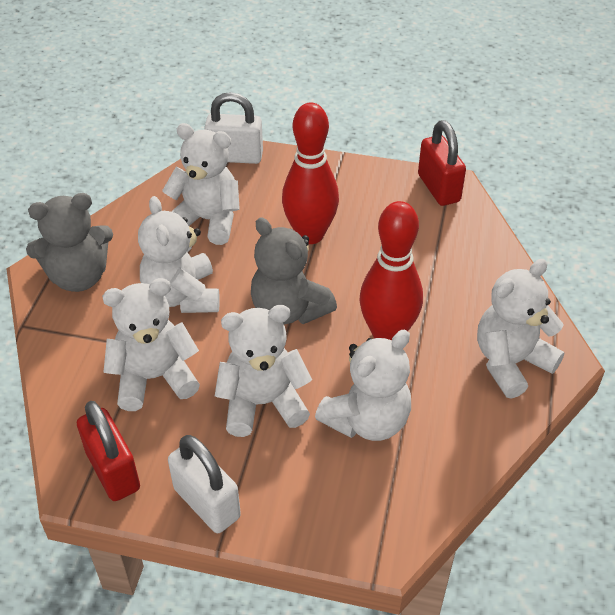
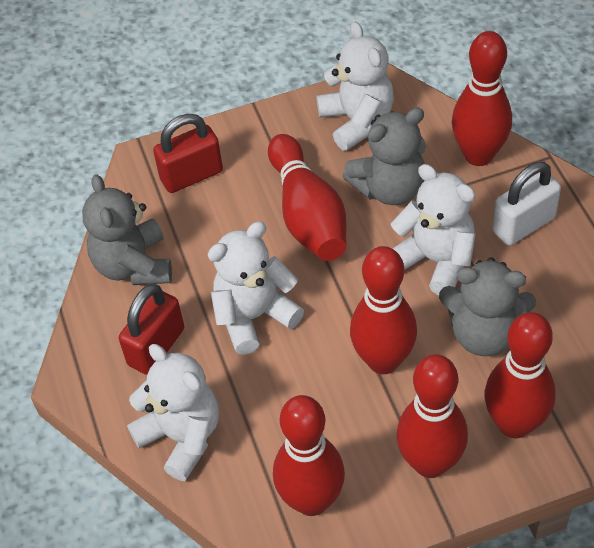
grey teddy bear: 2 -> 3
red bowling pin: 2 -> 6
white padlock: 2 -> 1
white teddy bear: 6 -> 4

